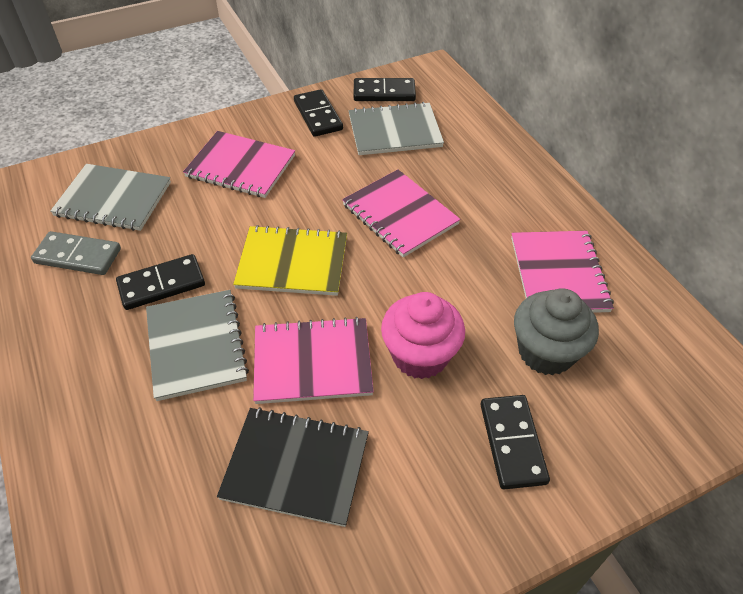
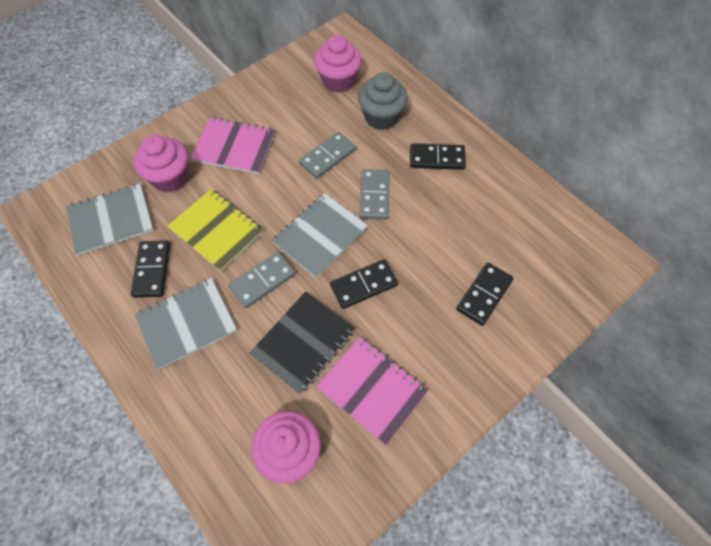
grey domino: 1 -> 3
pink cupcake: 1 -> 3
pink notebook: 4 -> 2

